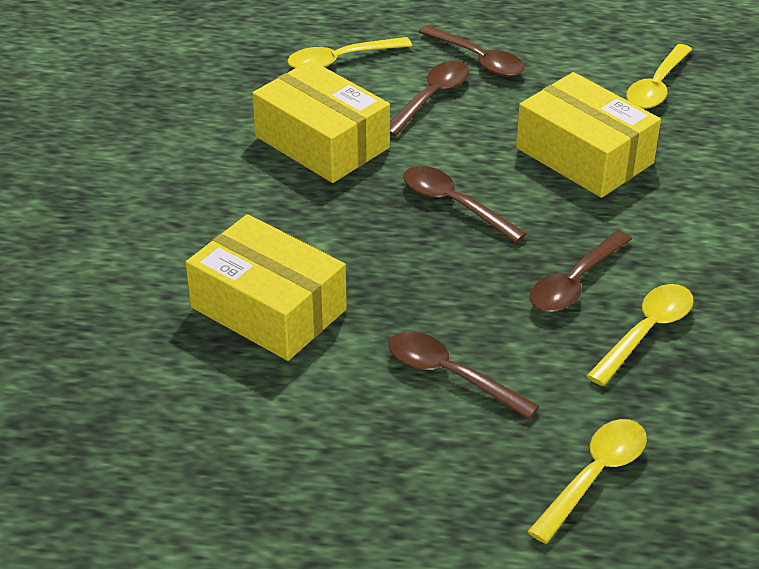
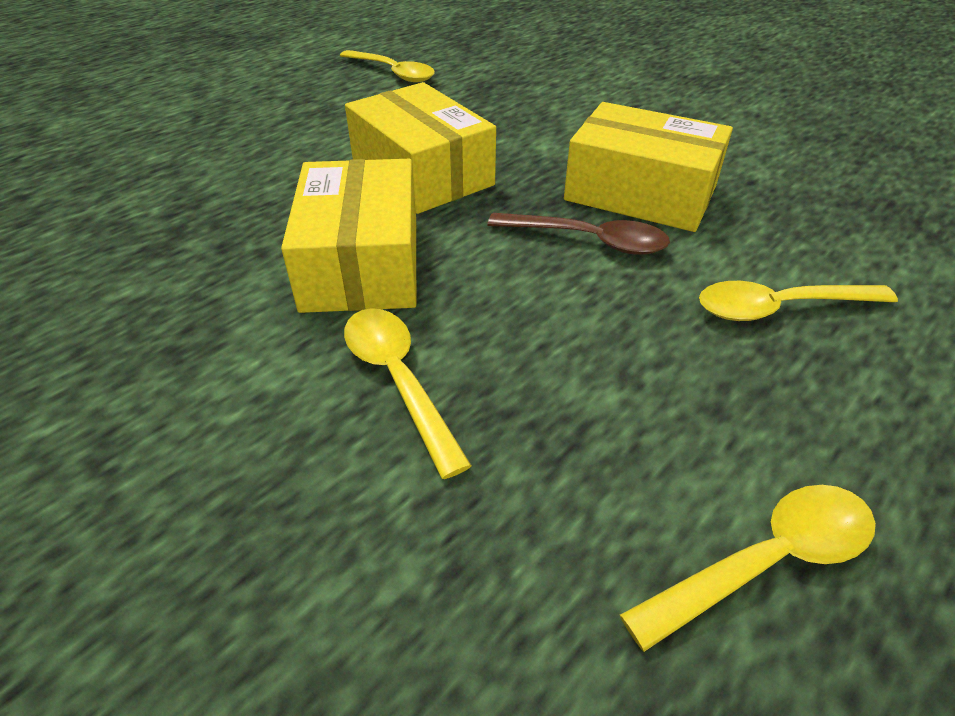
brown spoon: 5 -> 1

